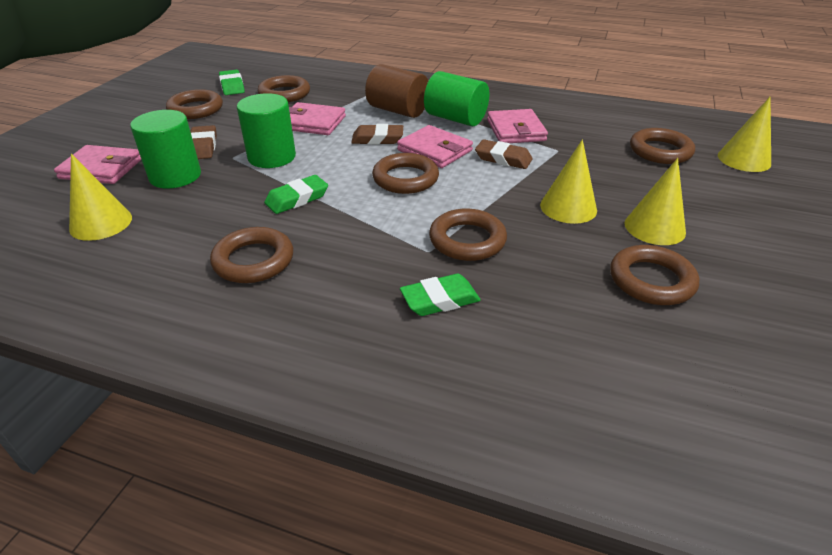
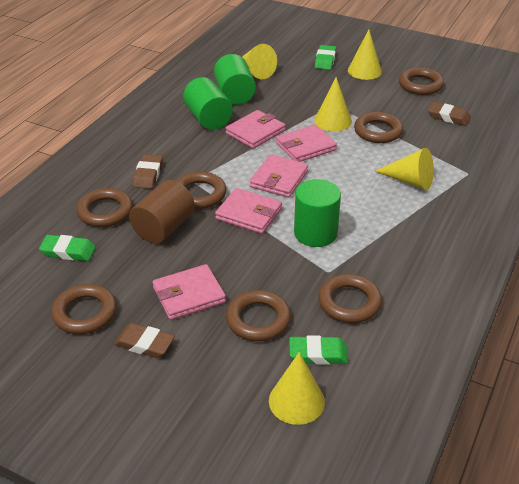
pink wallet: 4 -> 5
yellow cone: 4 -> 5

